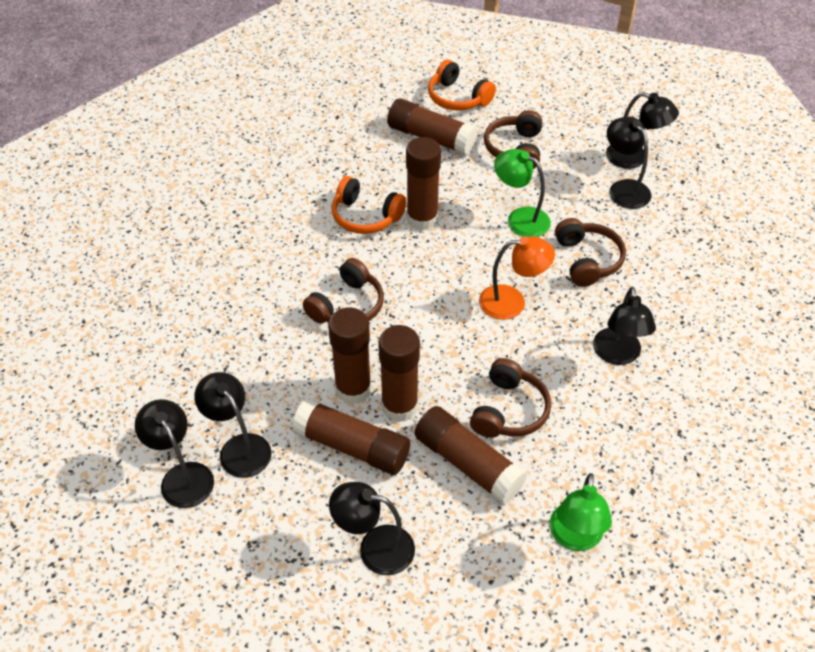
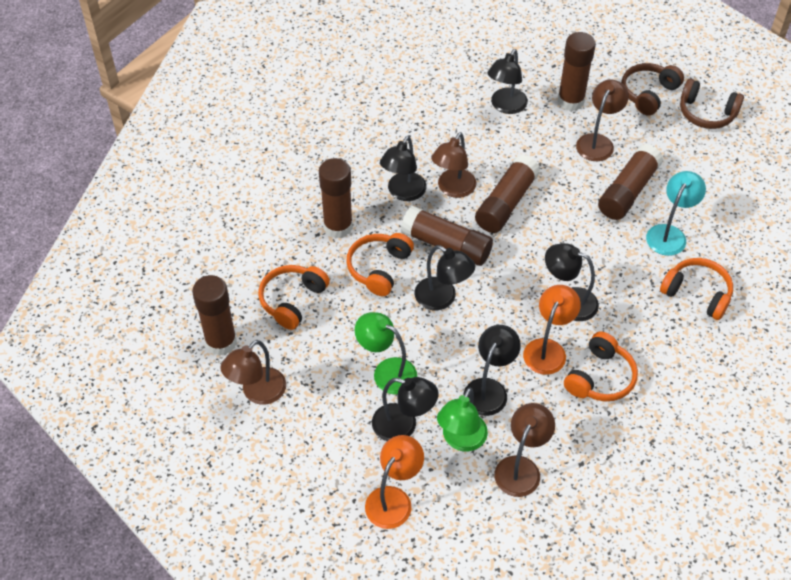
brown headphones: 4 -> 2
brown lamp: 0 -> 4
orange headphones: 2 -> 4
orange lamp: 1 -> 2
turquoise lamp: 0 -> 1

